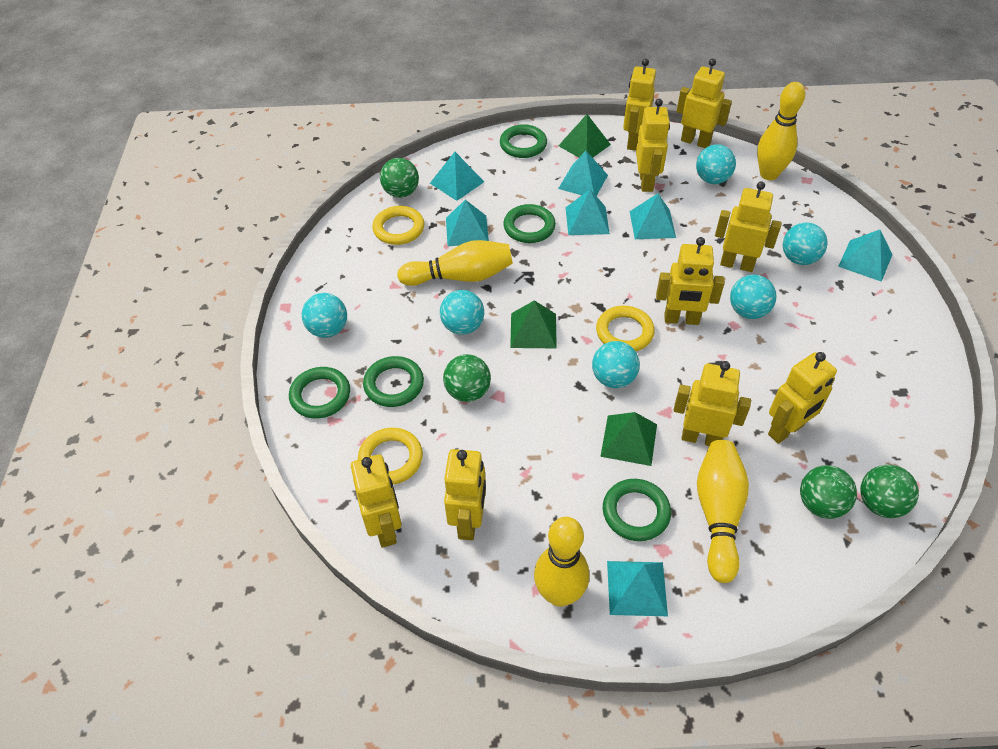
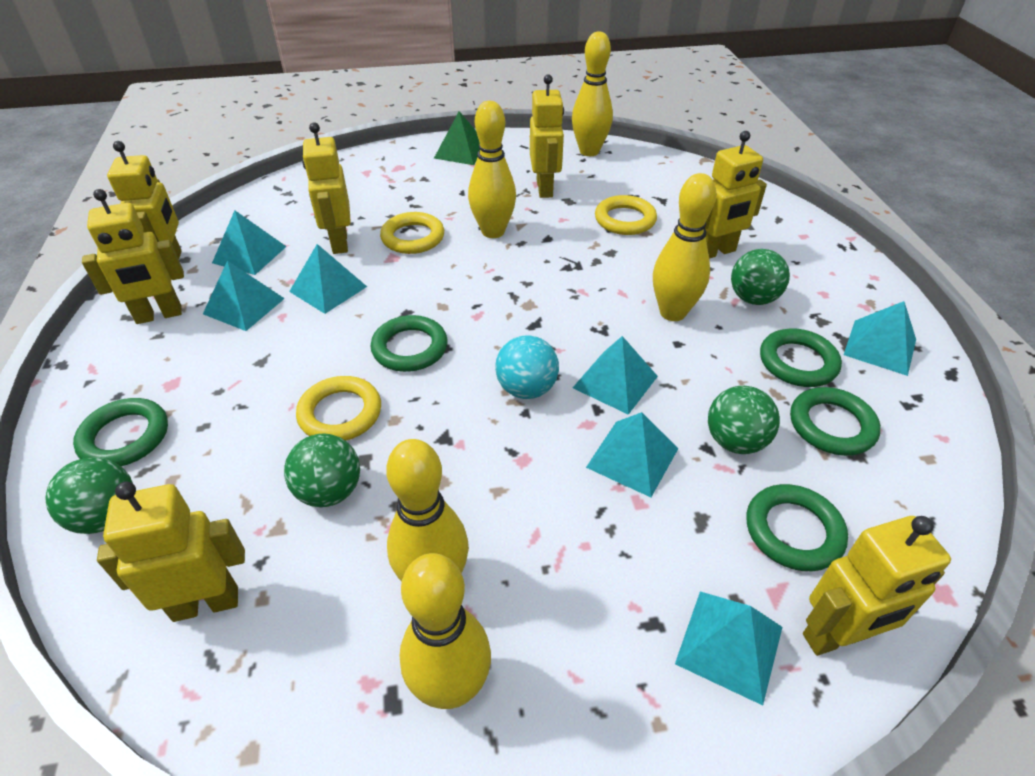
green pyramid: 3 -> 1
turquoise ball: 6 -> 1
yellow bowling pin: 4 -> 5
yellow robot: 9 -> 7

